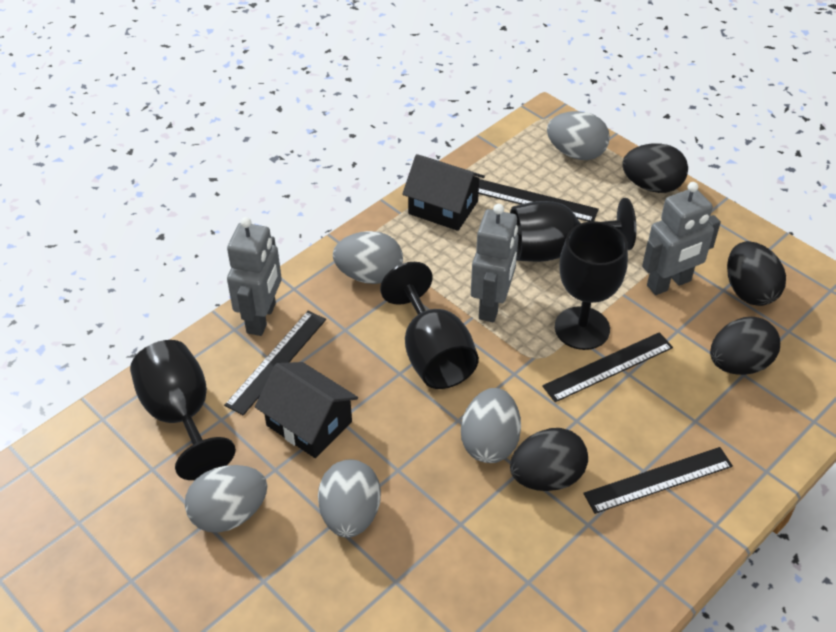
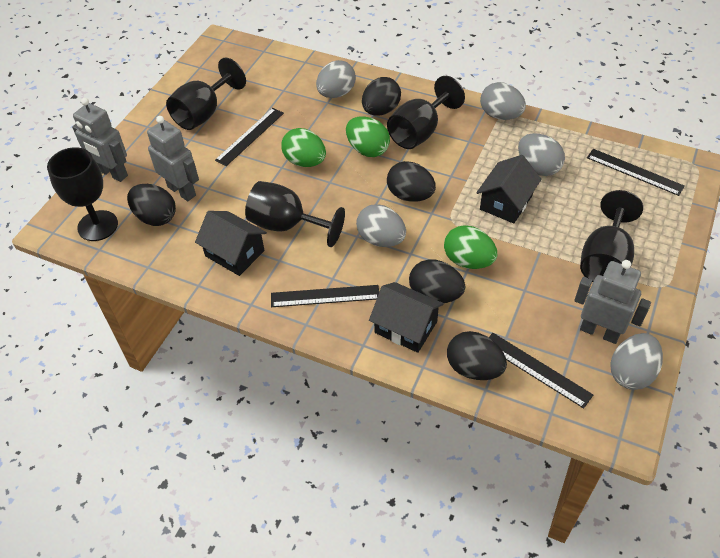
black egg: 4 -> 5
black goblet: 4 -> 5
black house: 2 -> 3
green egg: 0 -> 3

